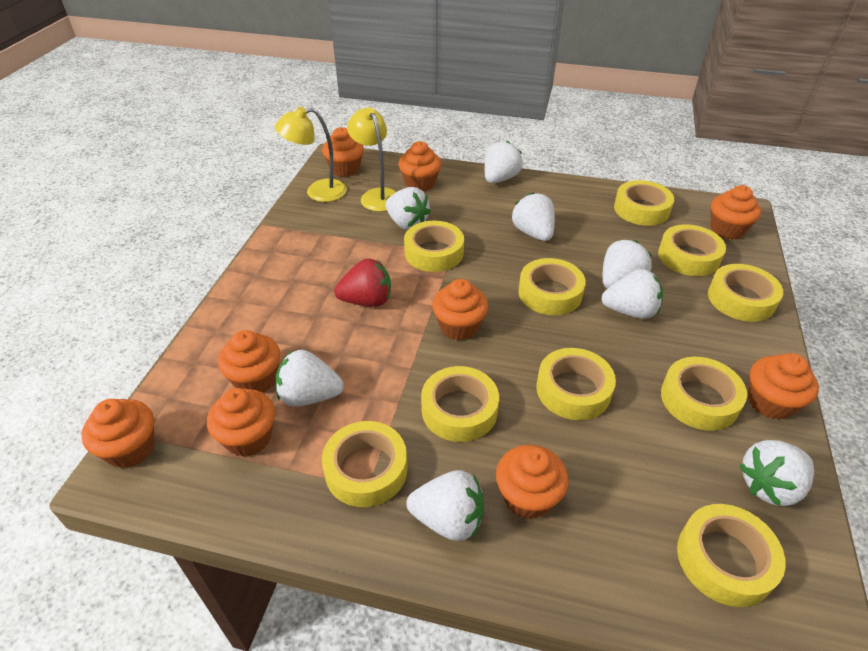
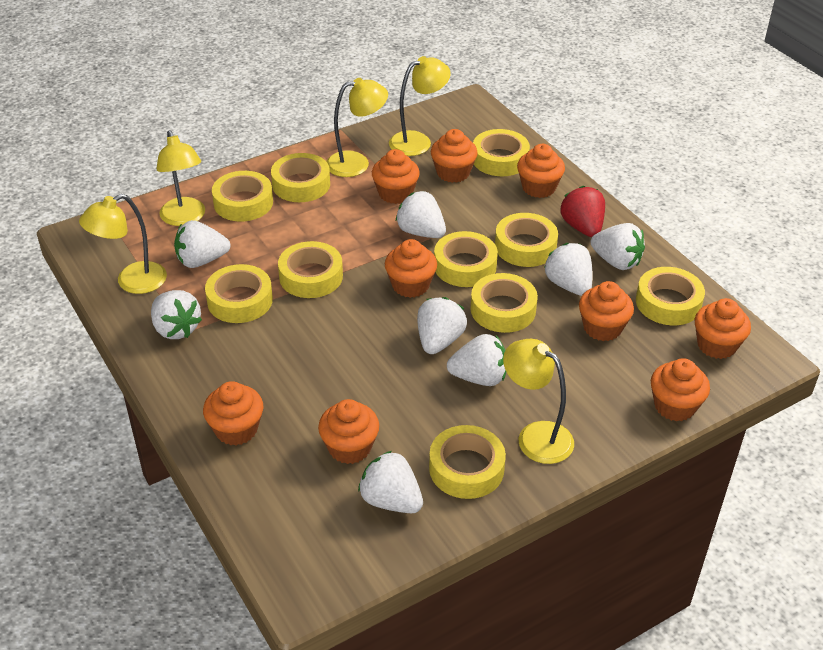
yellow lamp: 2 -> 5

